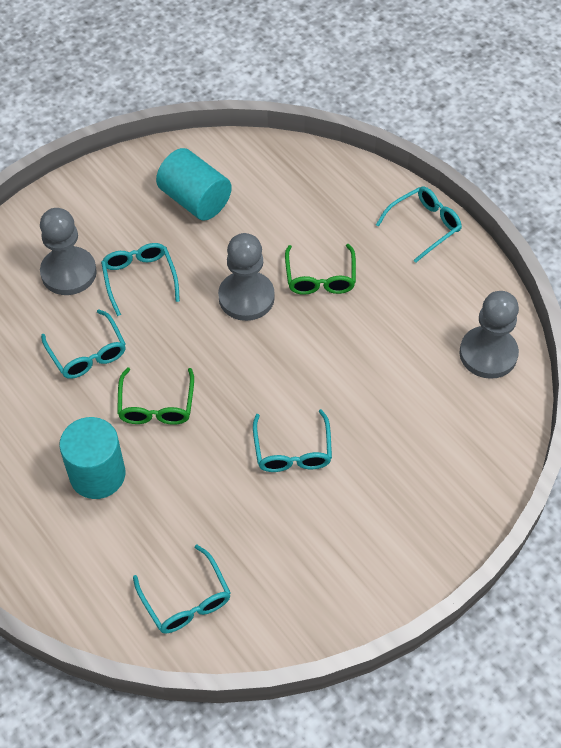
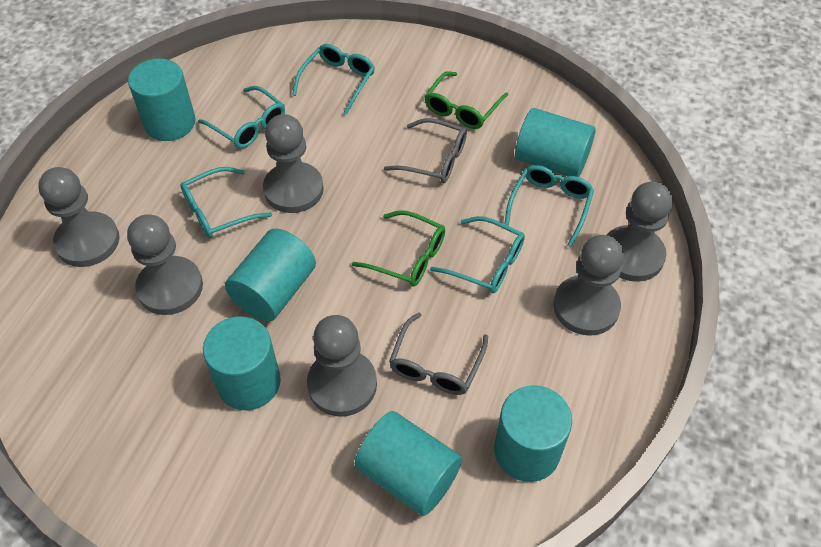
grey glasses: 0 -> 2
grey pawn: 3 -> 6
turquoise cylinder: 2 -> 6

